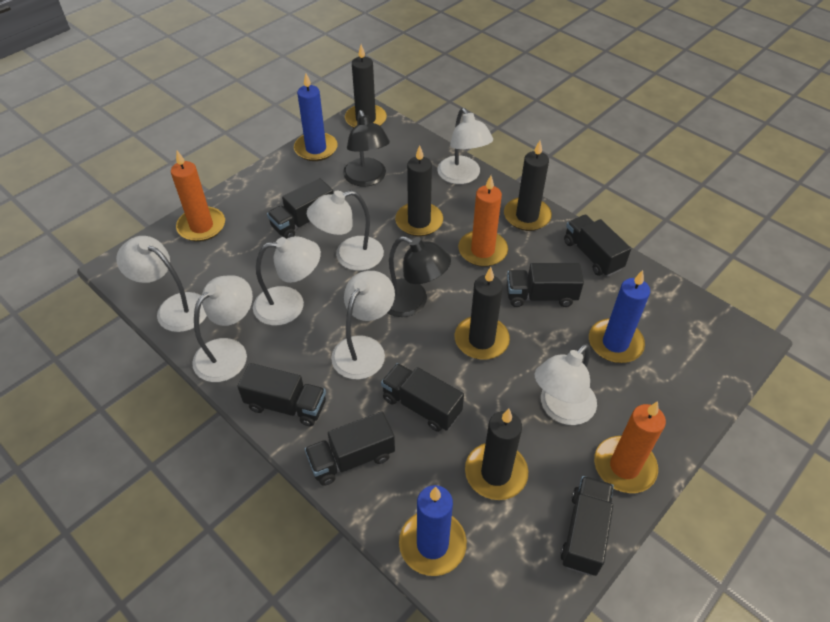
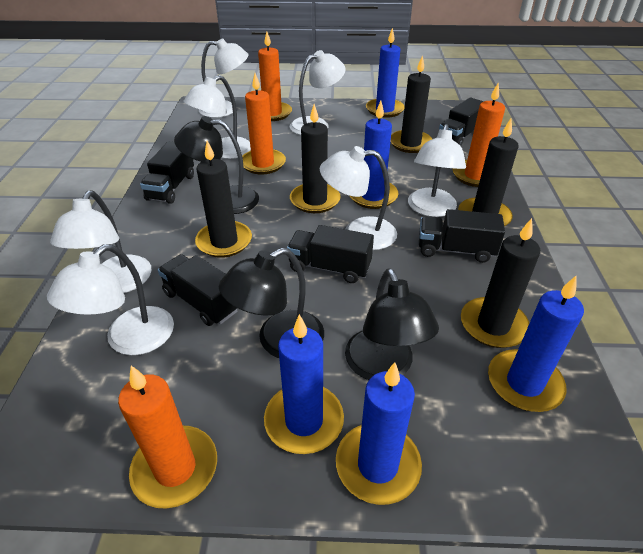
black lamp: 2 -> 3
black truck: 7 -> 5
blue candle: 3 -> 5
orange candle: 3 -> 4

